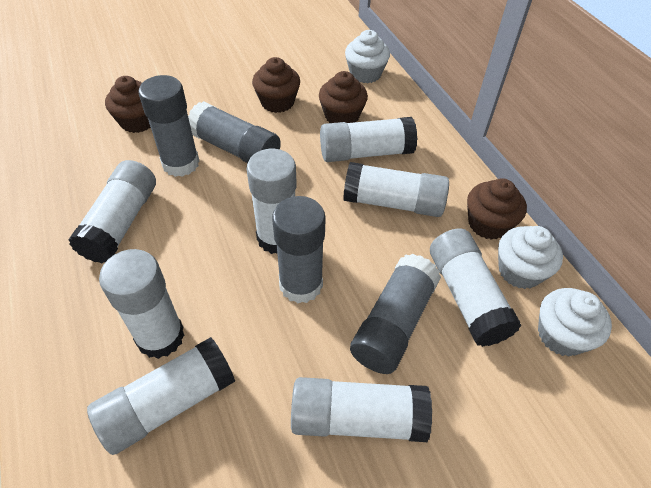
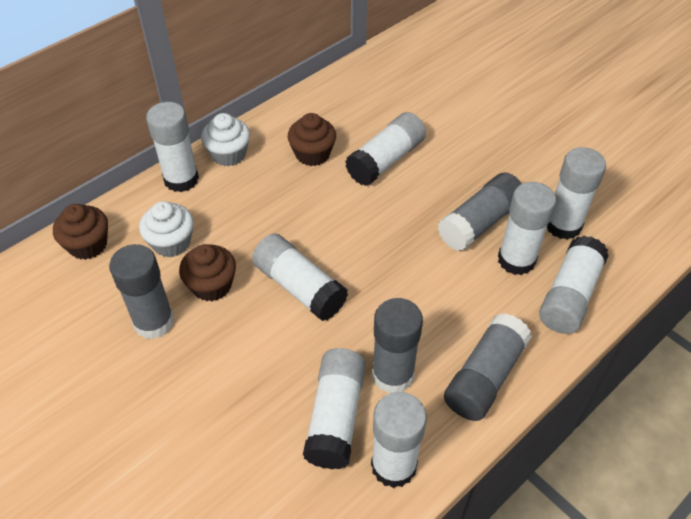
brown cupcake: 4 -> 3
white cupcake: 3 -> 2

